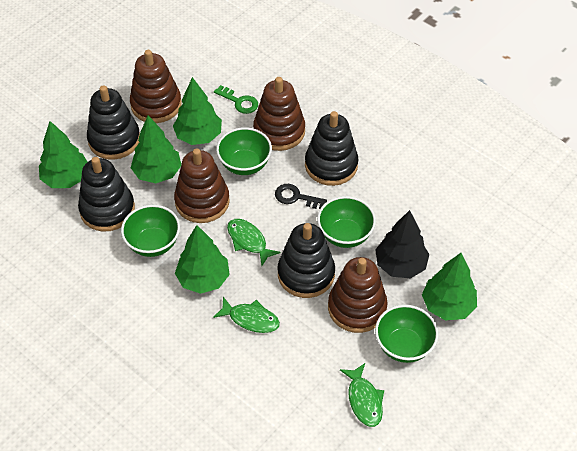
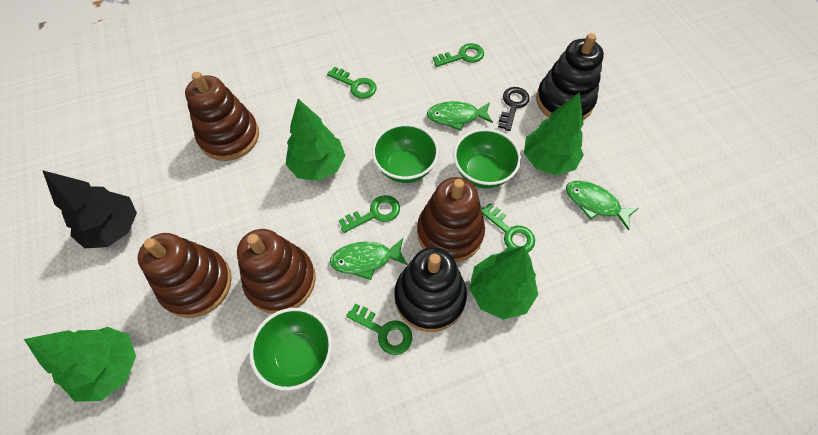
black stacking toy: 4 -> 2
green bowl: 4 -> 3
green key: 1 -> 5
green tree: 5 -> 4

